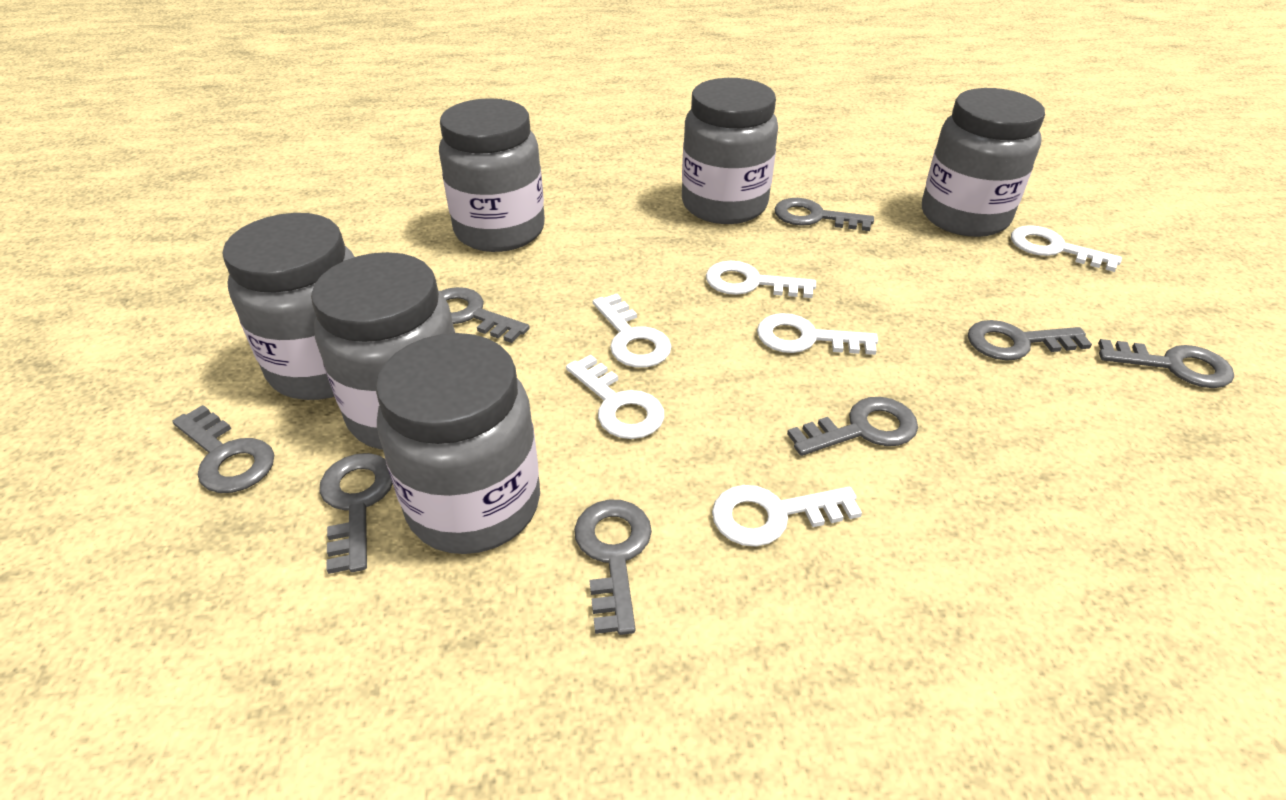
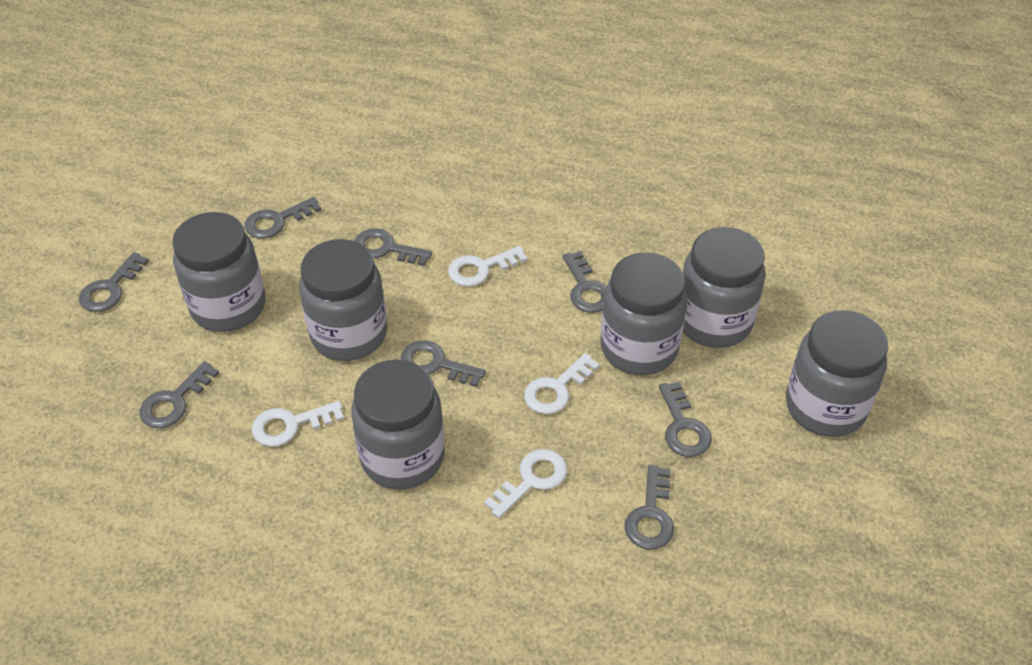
white key: 6 -> 4

